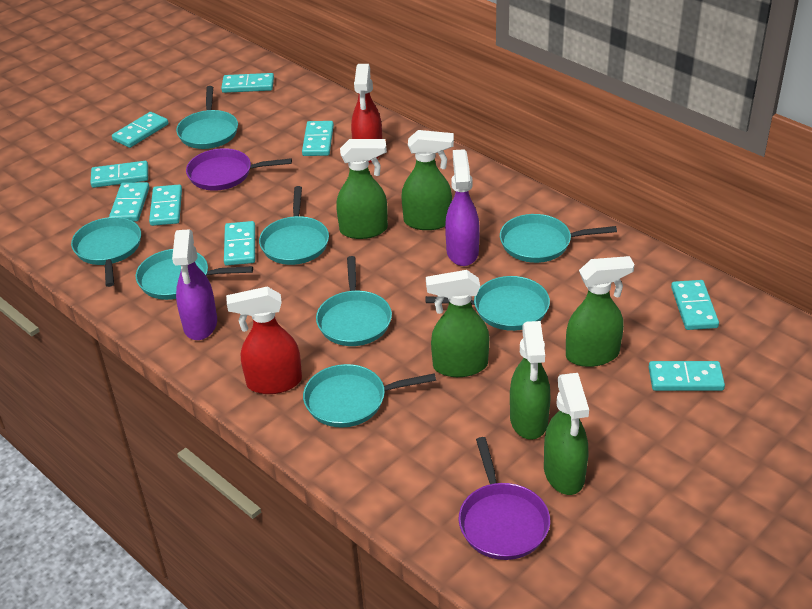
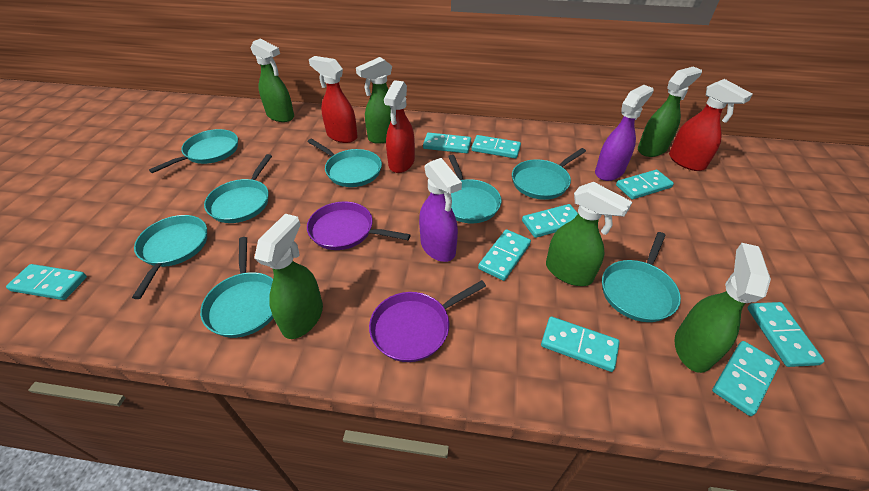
red spray bottle: 2 -> 3

